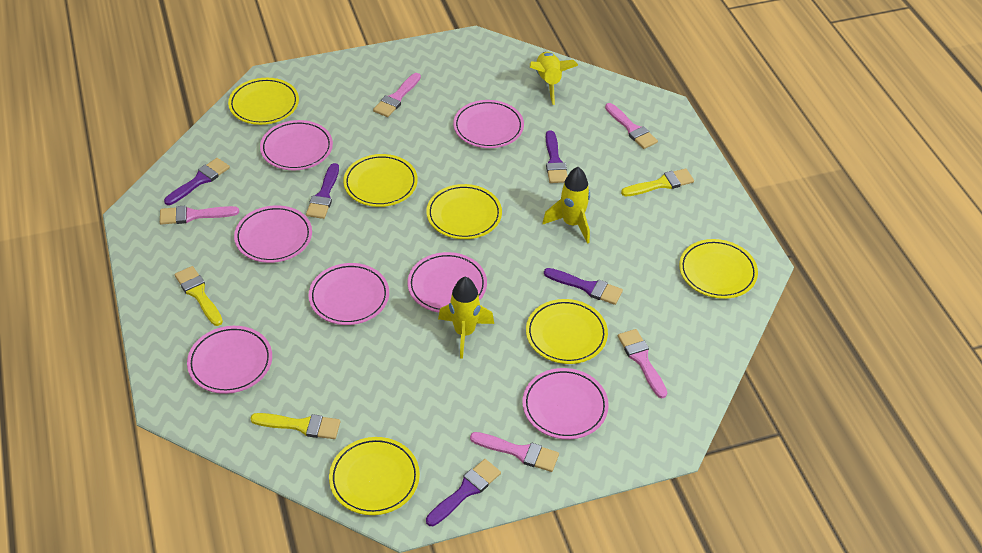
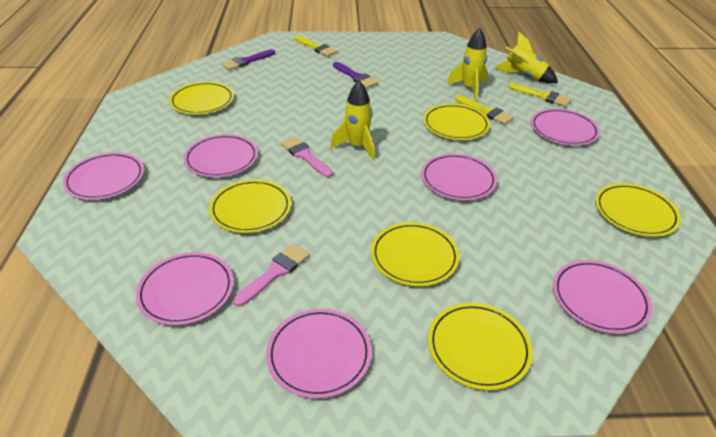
pink brush: 5 -> 2
purple brush: 5 -> 2

